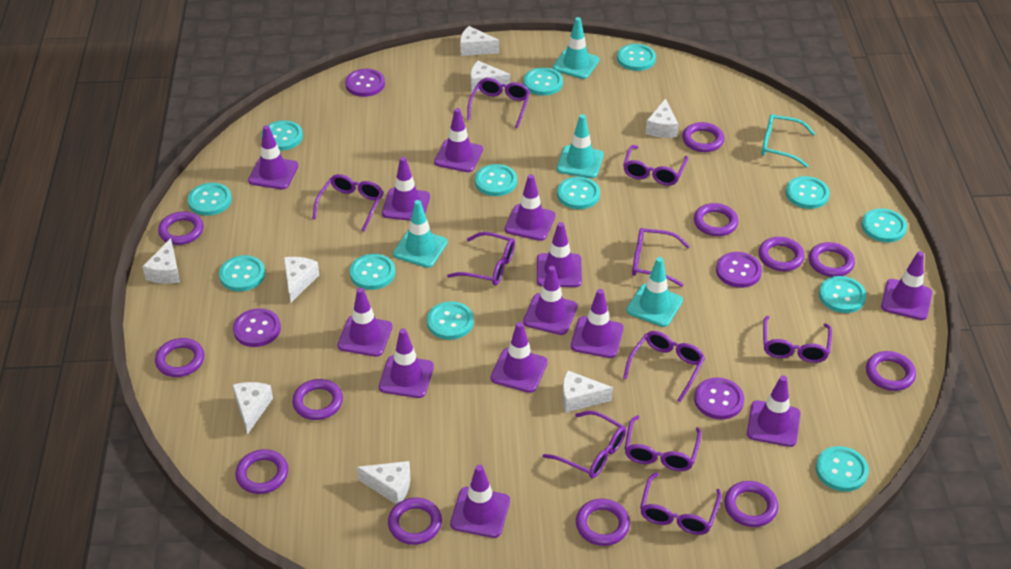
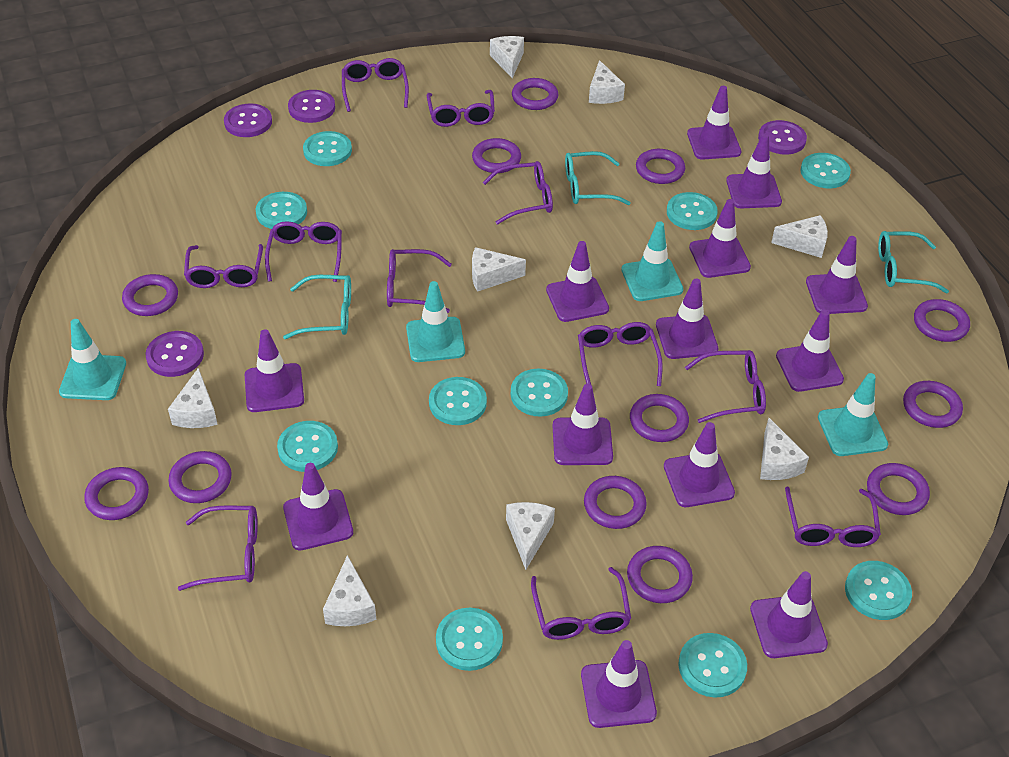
purple glasses: 10 -> 11
turquoise button: 13 -> 10
turquoise glasses: 1 -> 3

